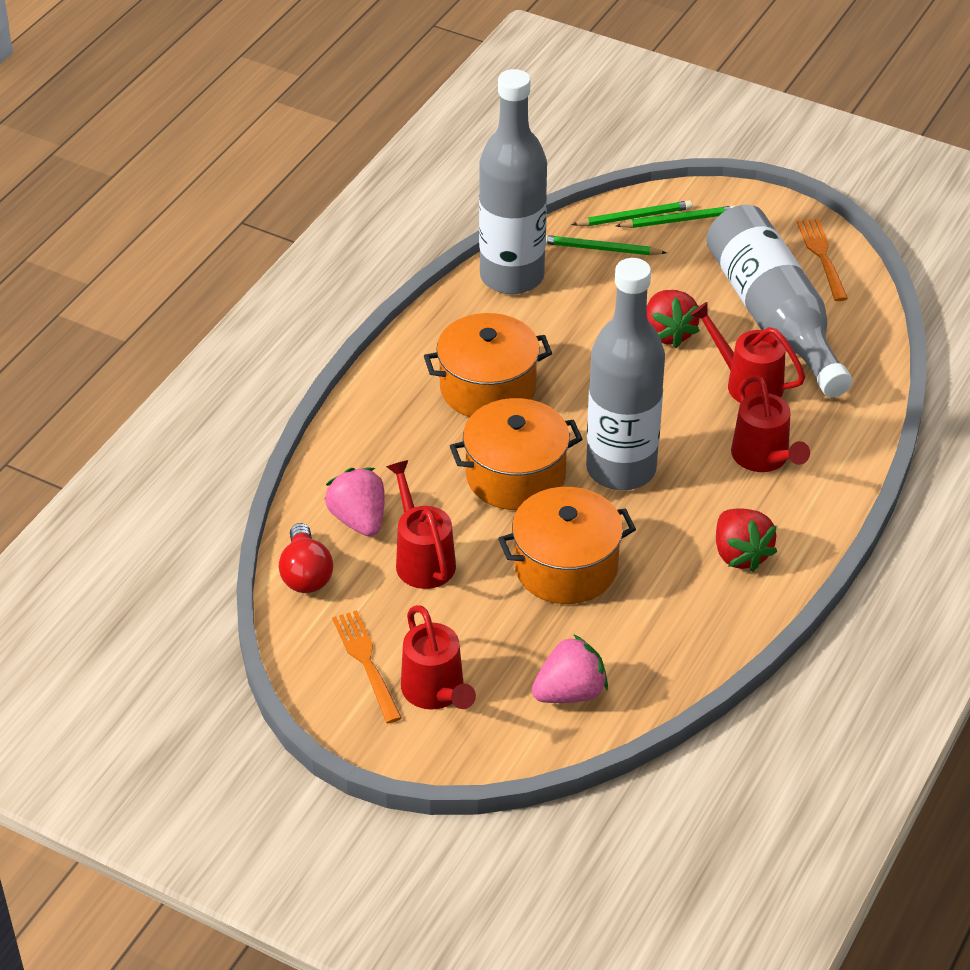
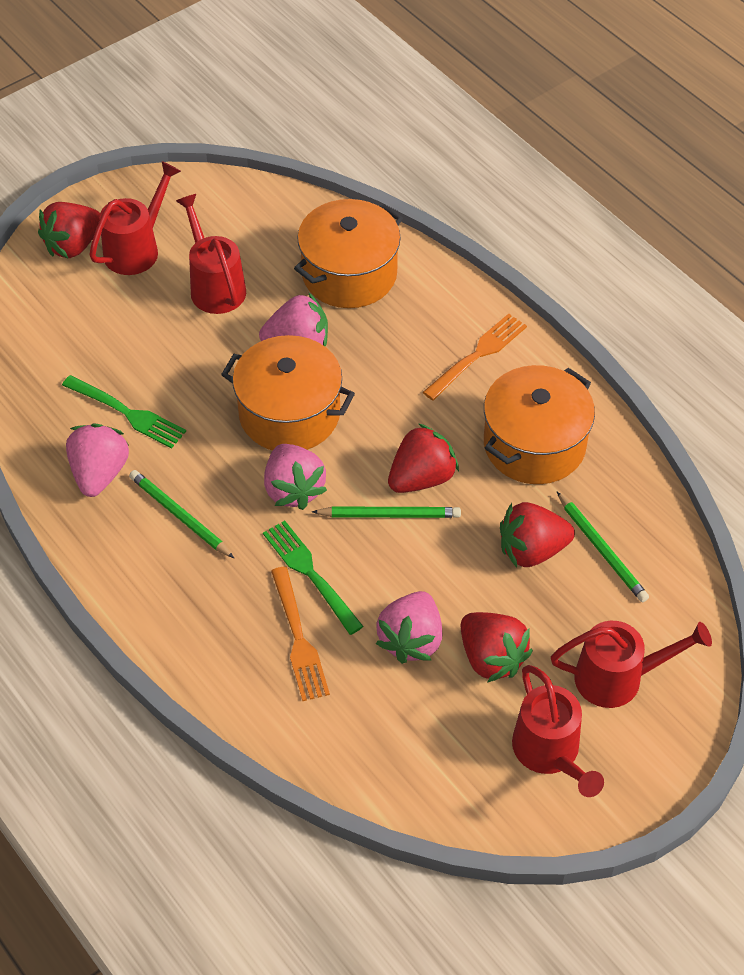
green fork: 0 -> 2
grey bottle: 3 -> 0
pink strawberry: 2 -> 4
red light bulb: 1 -> 0
red strawberry: 2 -> 4

